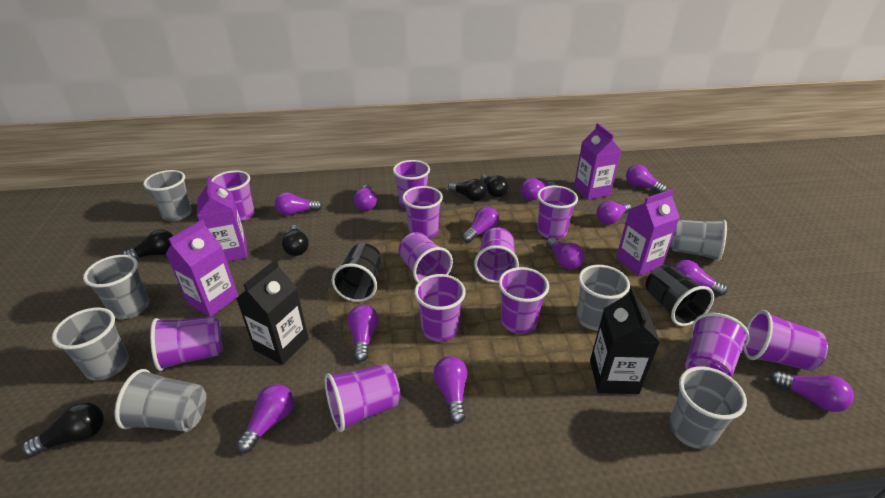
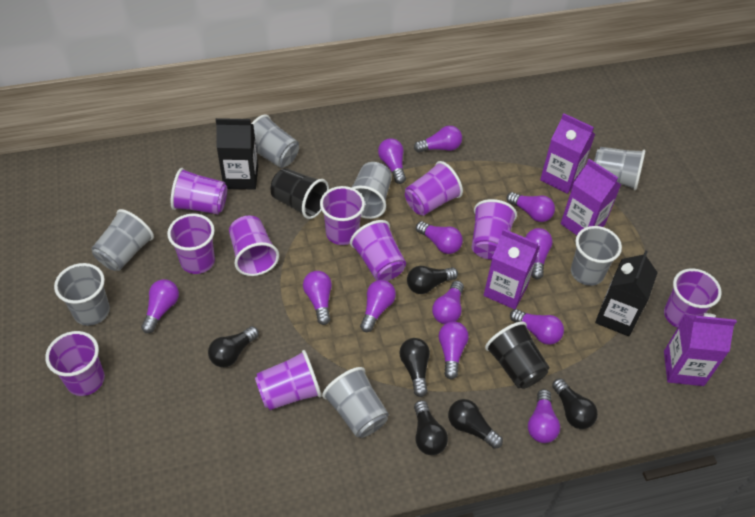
black light bulb: 5 -> 6
purple cup: 12 -> 10

